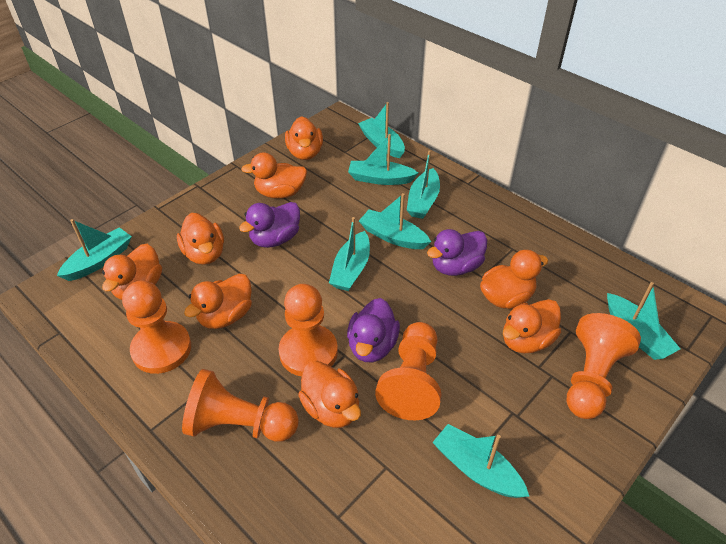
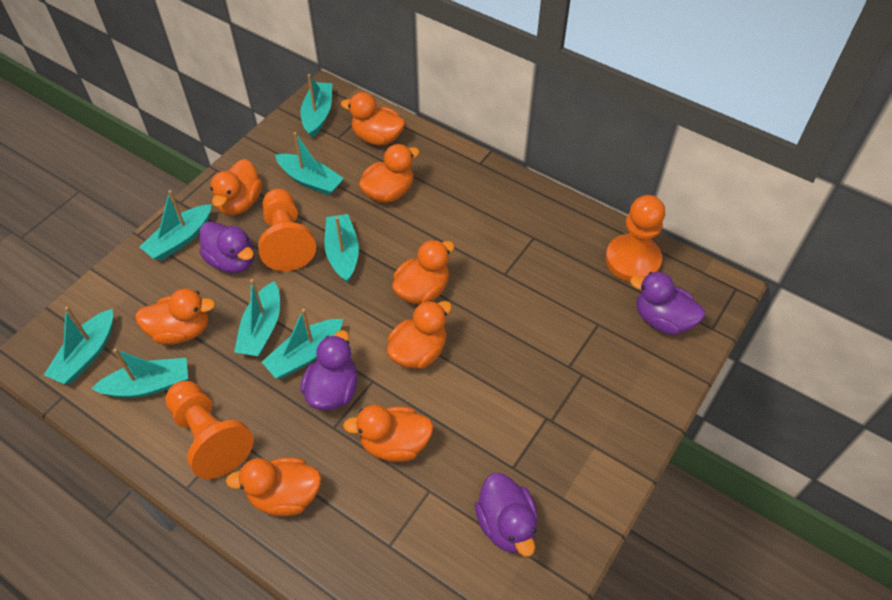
orange pawn: 5 -> 3
purple duck: 3 -> 4

